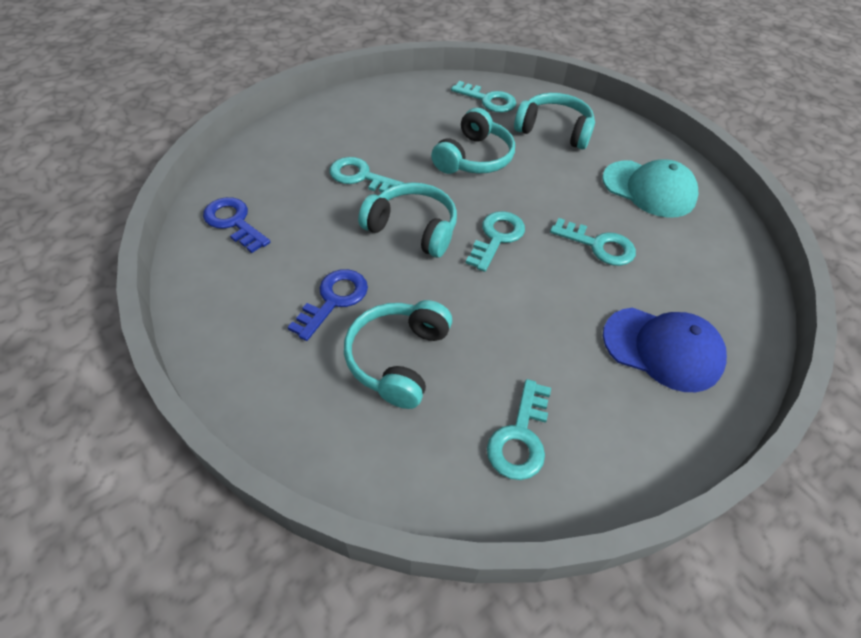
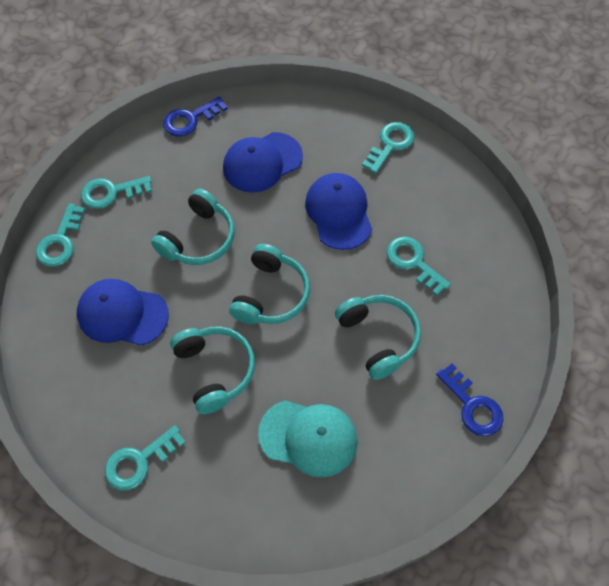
blue cap: 1 -> 3

